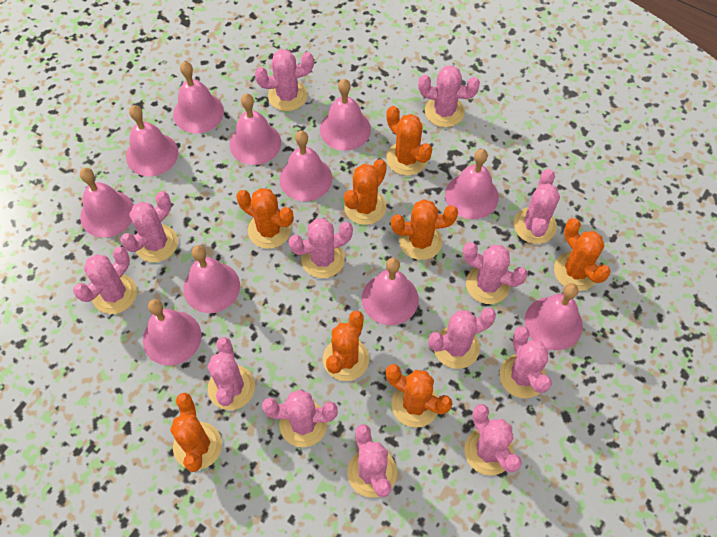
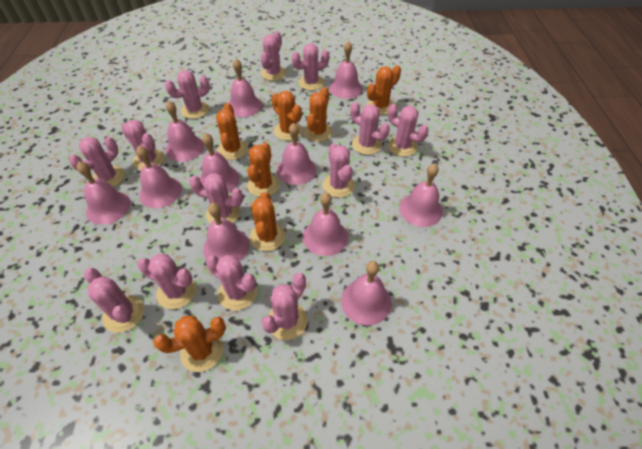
orange cactus: 8 -> 7

